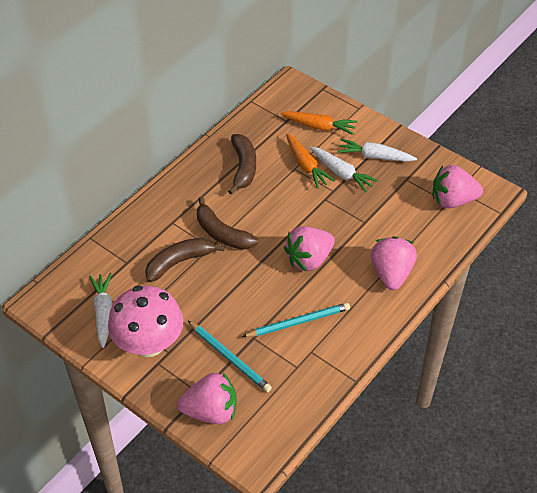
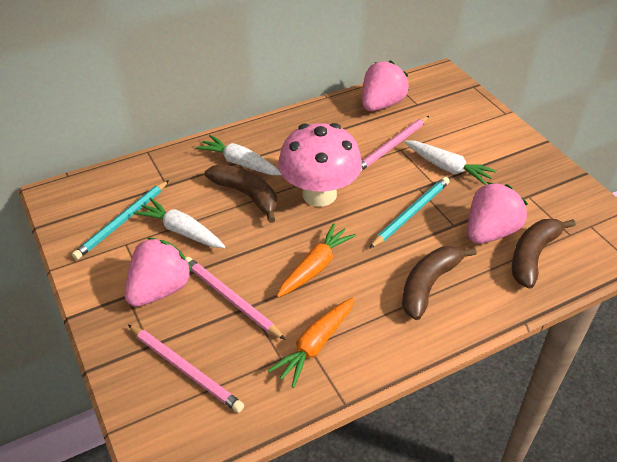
pink pencil: 0 -> 3
pink strawberry: 4 -> 3

